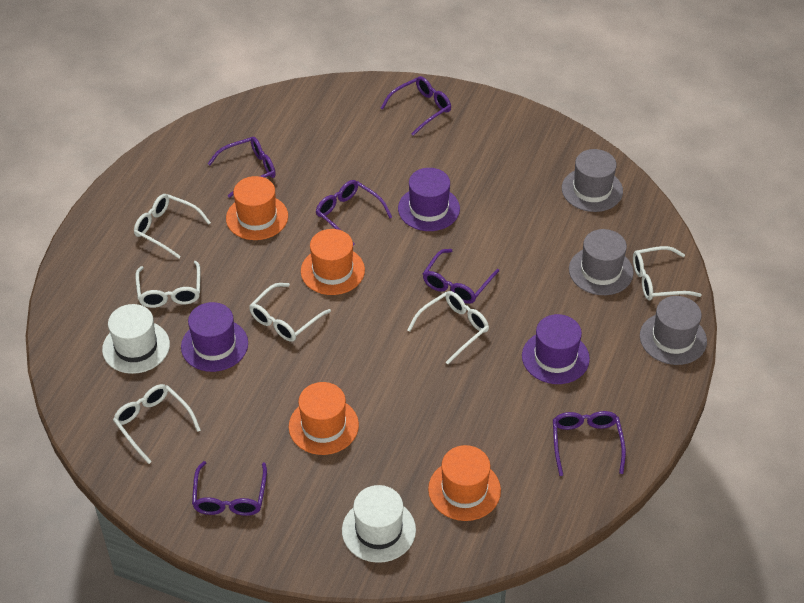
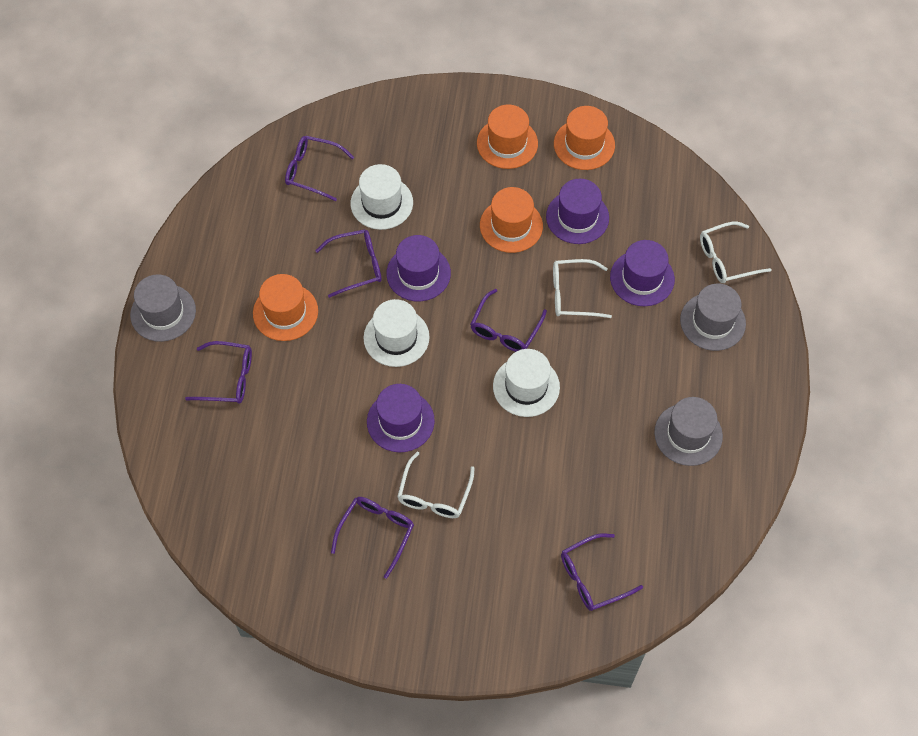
purple hat: 3 -> 4
white glasses: 6 -> 3
white hat: 2 -> 3

